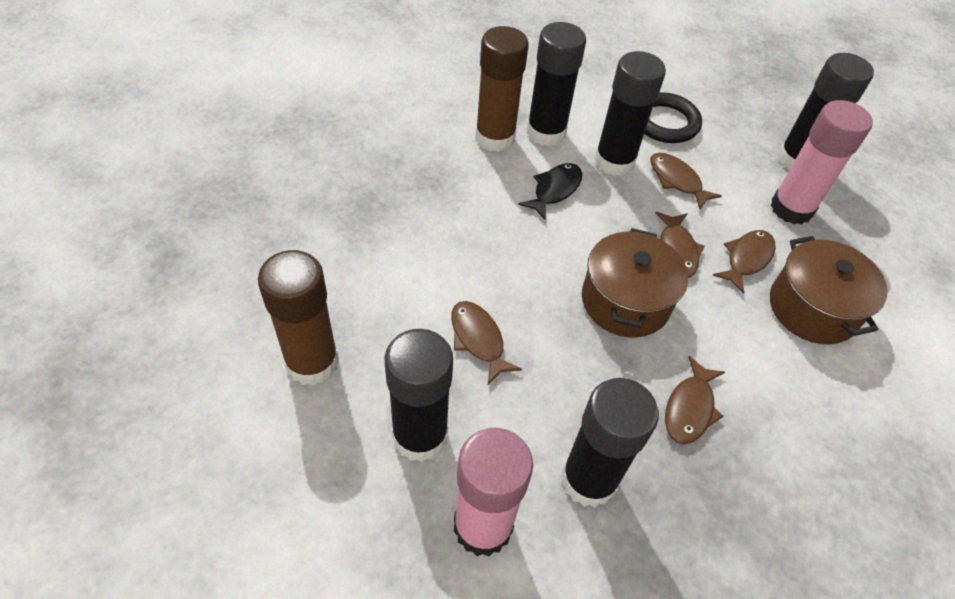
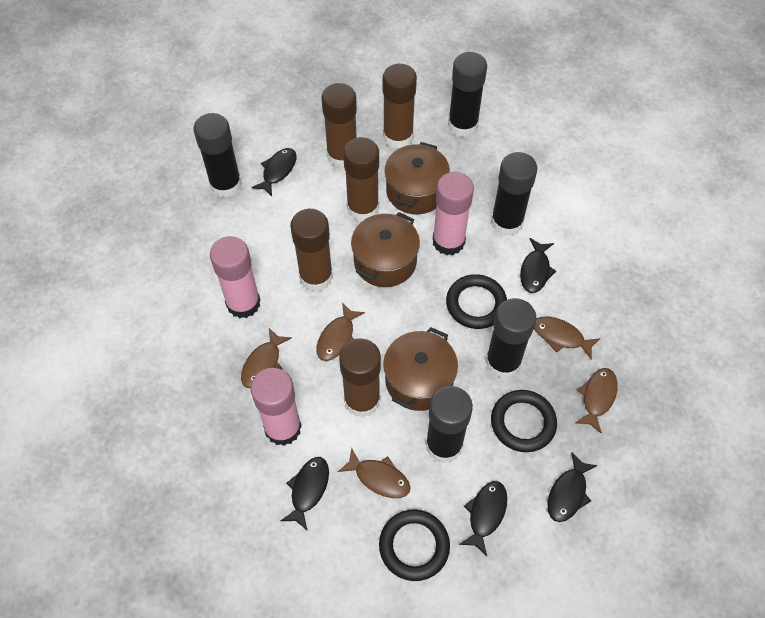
black fish: 1 -> 5
black ring: 1 -> 3
brown glue stick: 2 -> 5
brown pot: 2 -> 3
pink glue stick: 2 -> 3

